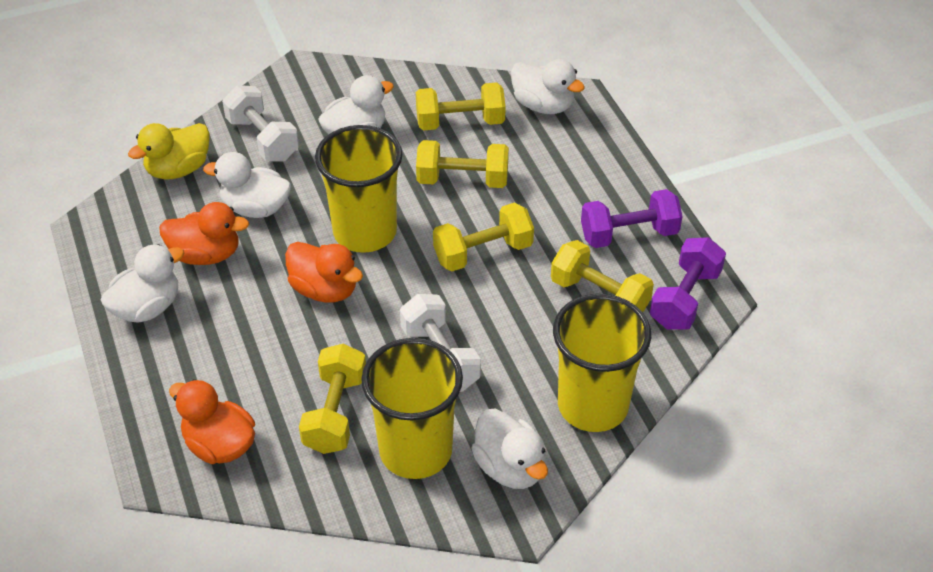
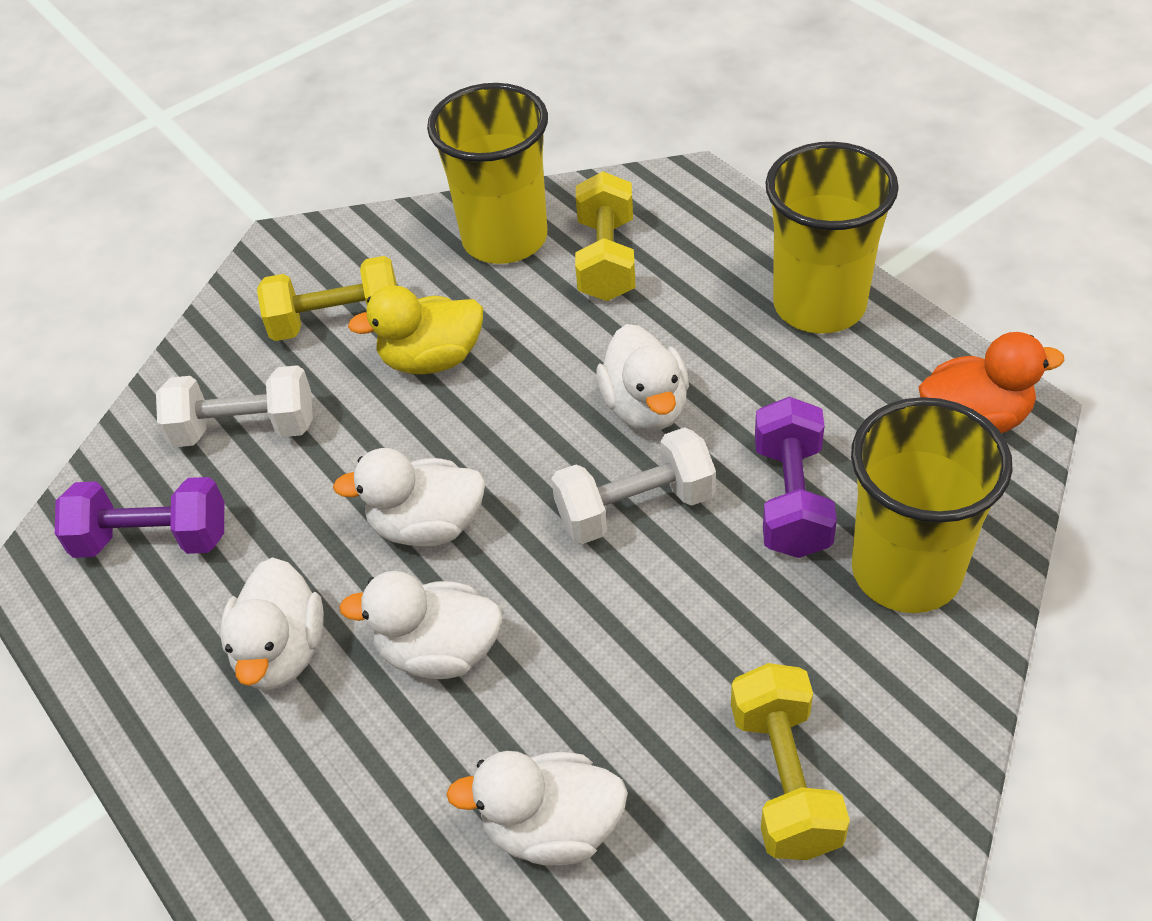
orange duck: 3 -> 1
yellow dumbbell: 5 -> 3

